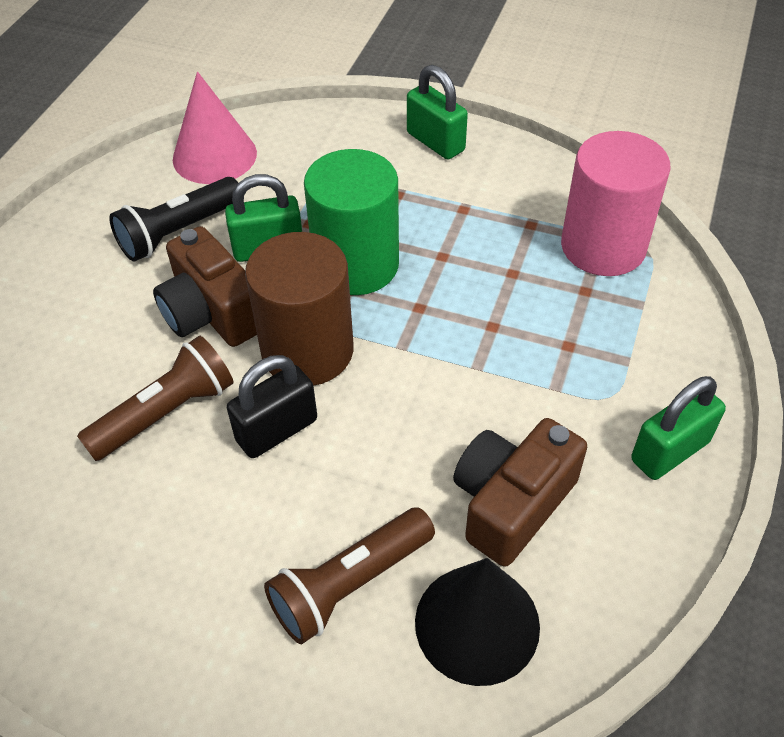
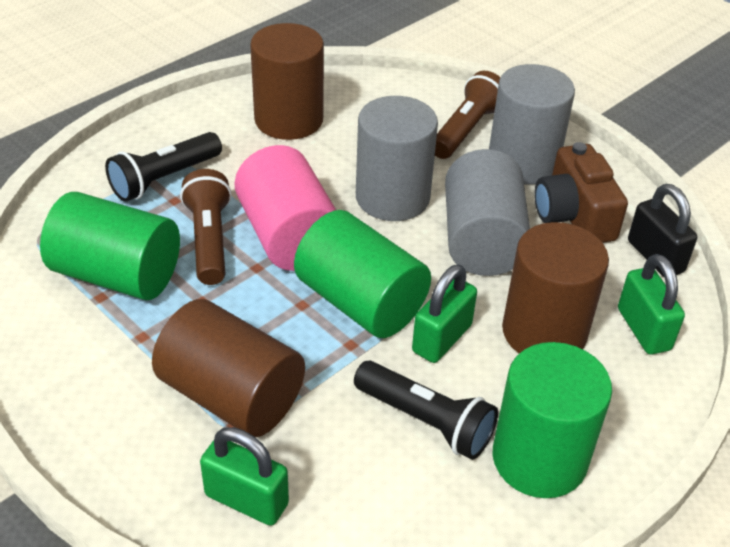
black cone: 1 -> 0
black flashlight: 1 -> 2
brown camera: 2 -> 1
brown cylinder: 1 -> 3
green cylinder: 1 -> 3
grey cylinder: 0 -> 3
pink cone: 1 -> 0

